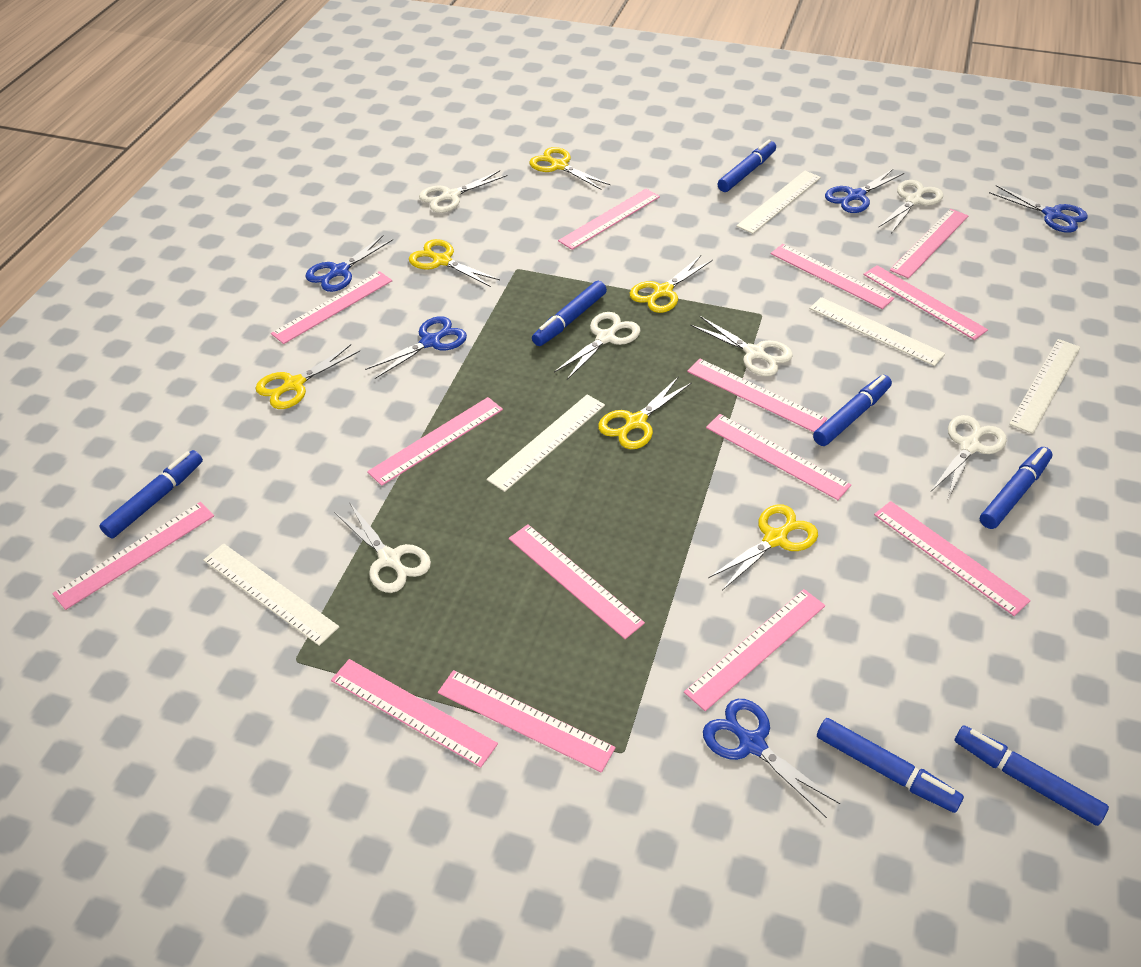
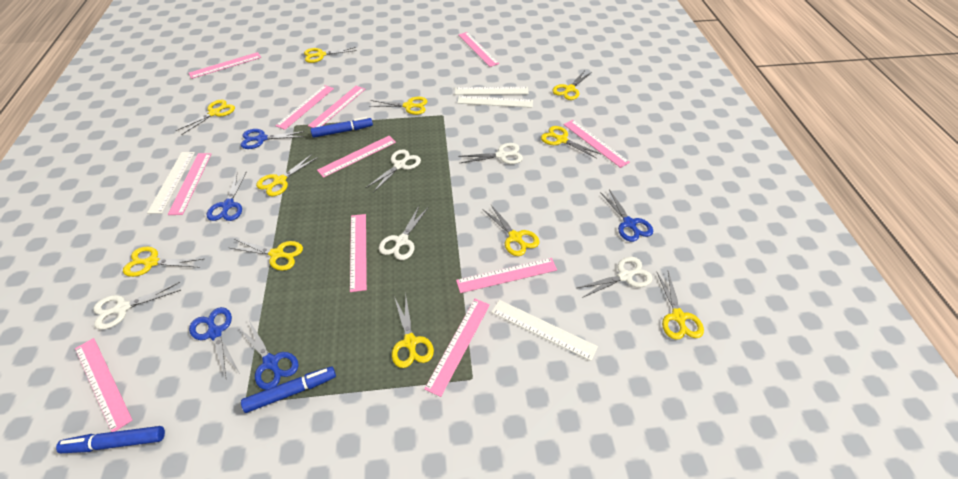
blue marker: 7 -> 3
pink ruler: 14 -> 11
white ruler: 5 -> 4
white scissors: 6 -> 5
yellow scissors: 6 -> 11

